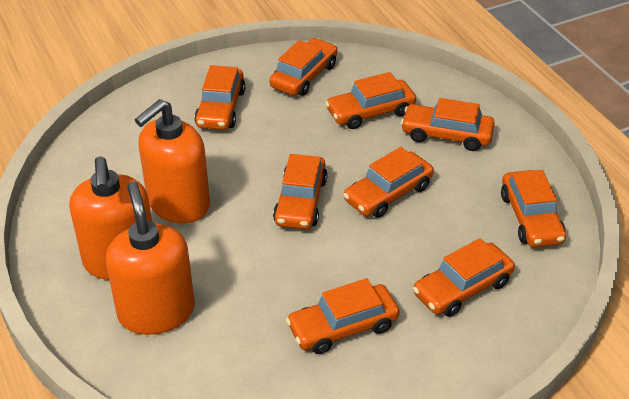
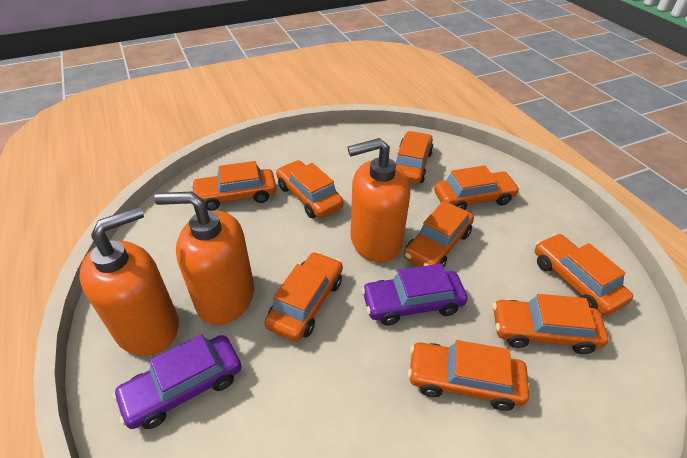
purple car: 0 -> 2

